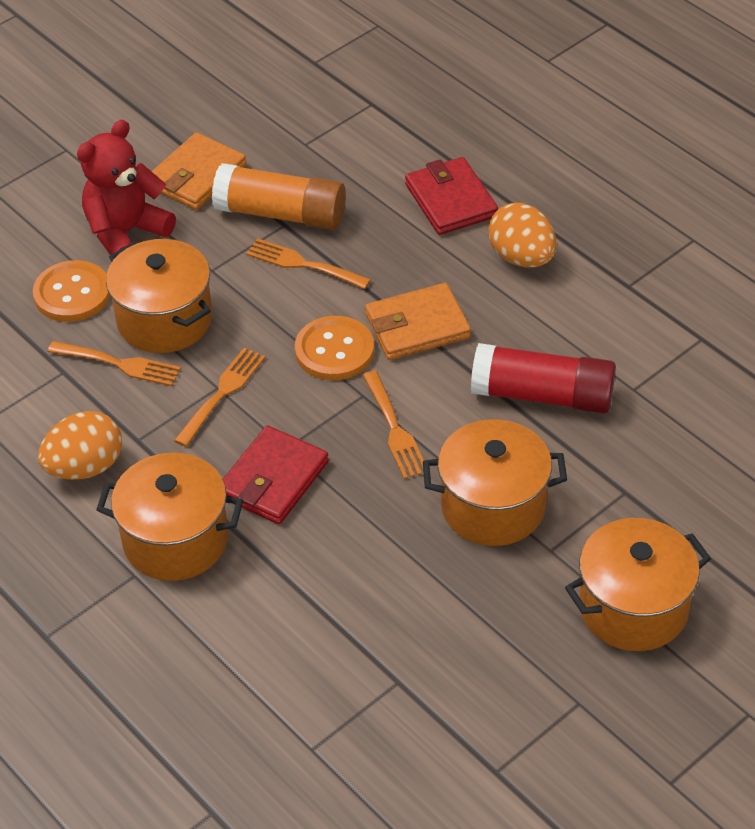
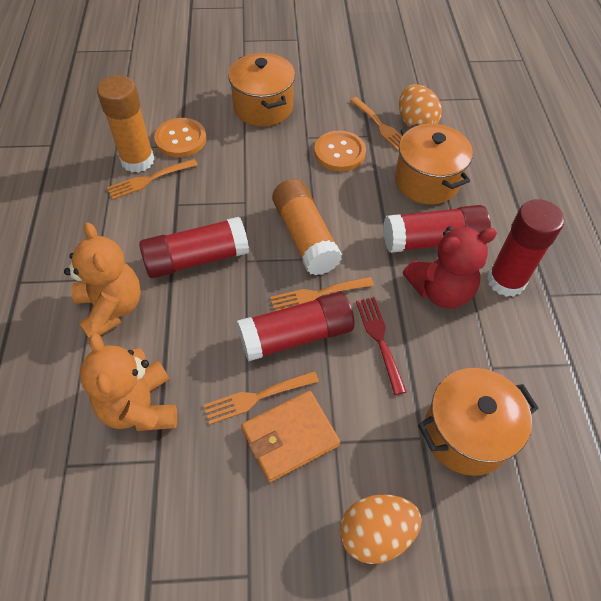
orange glue stick: 1 -> 2
orange pot: 4 -> 3
orange teddy bear: 0 -> 2
orange wallet: 2 -> 1
red fork: 0 -> 1
red glue stick: 1 -> 4
red wallet: 2 -> 0

